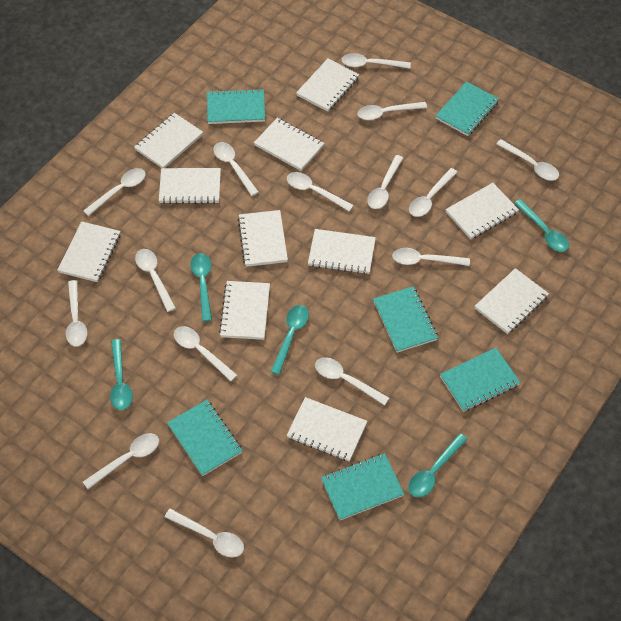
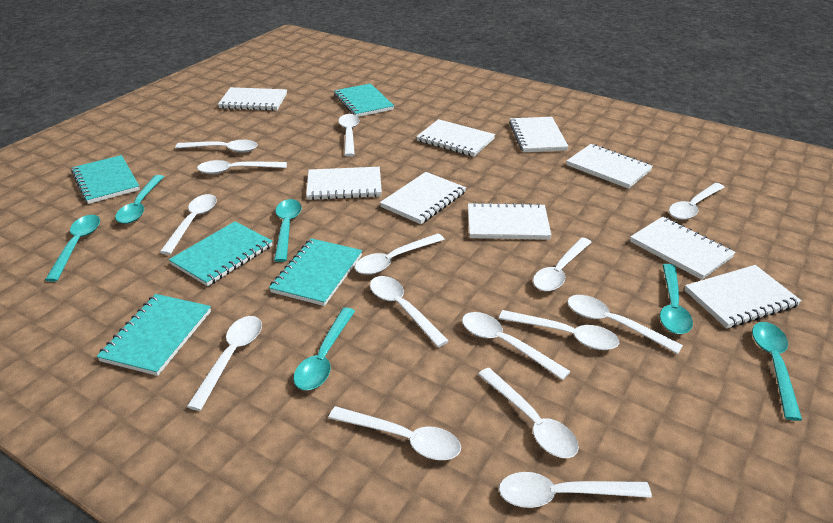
turquoise notebook: 6 -> 5
turquoise spoon: 5 -> 6
white notebook: 11 -> 9

